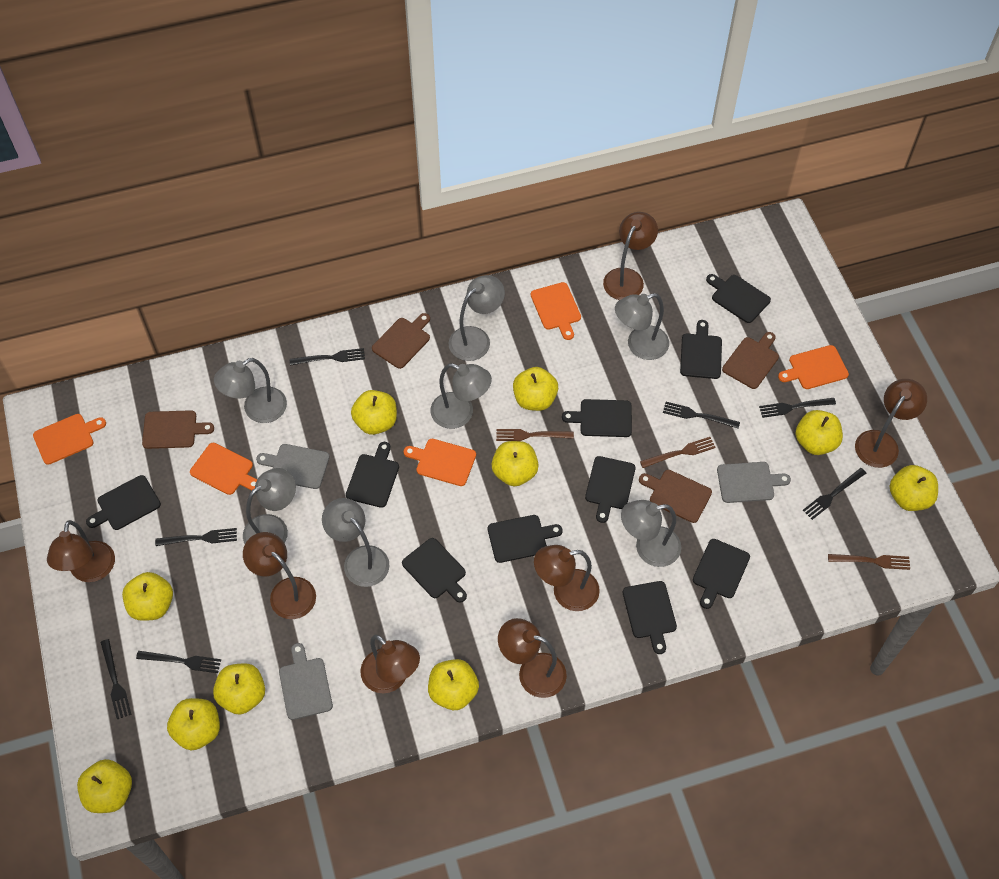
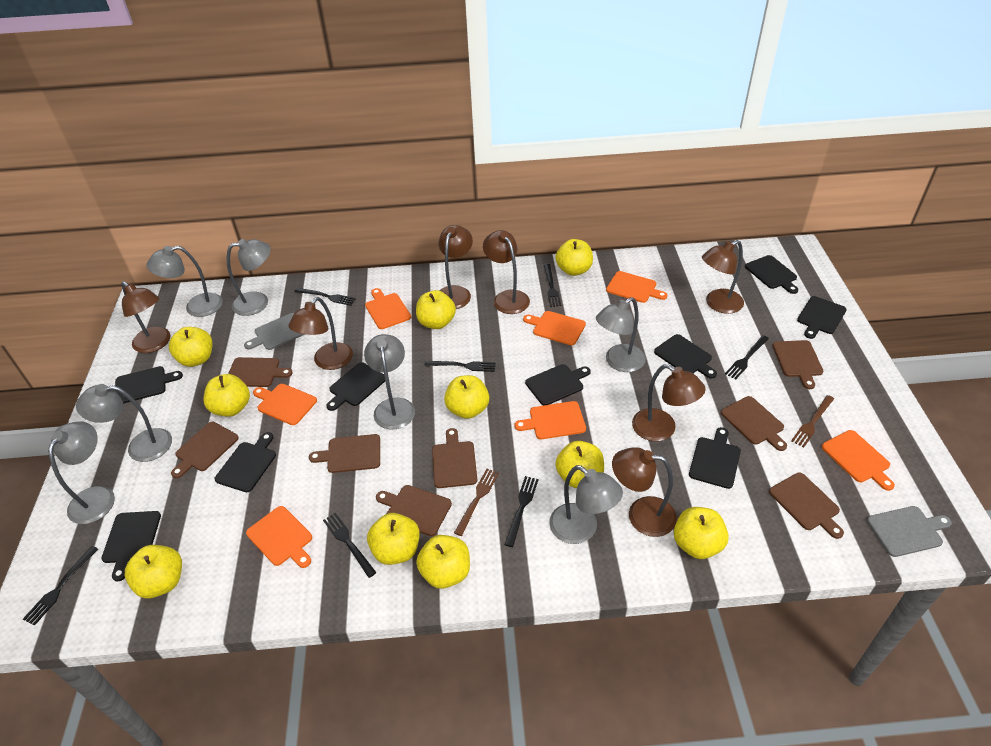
black cutting board: 10 -> 9
brown cutting board: 4 -> 8
brown fork: 3 -> 2
grey cutting board: 3 -> 2
orange cutting board: 5 -> 7

